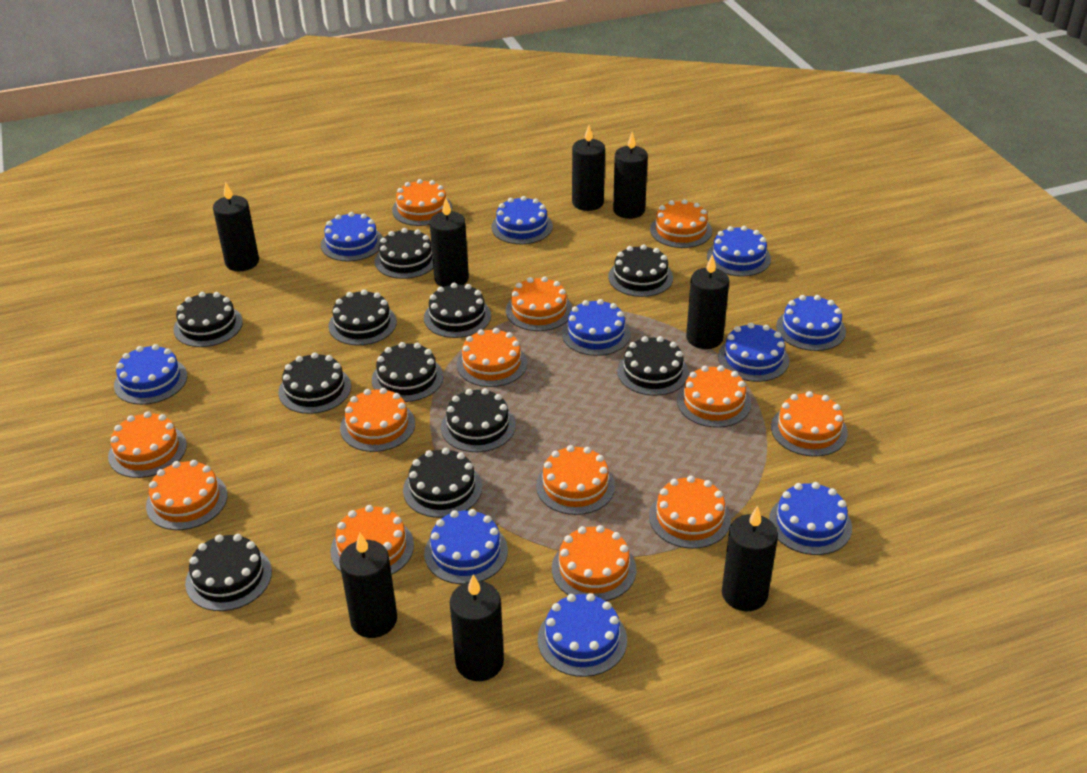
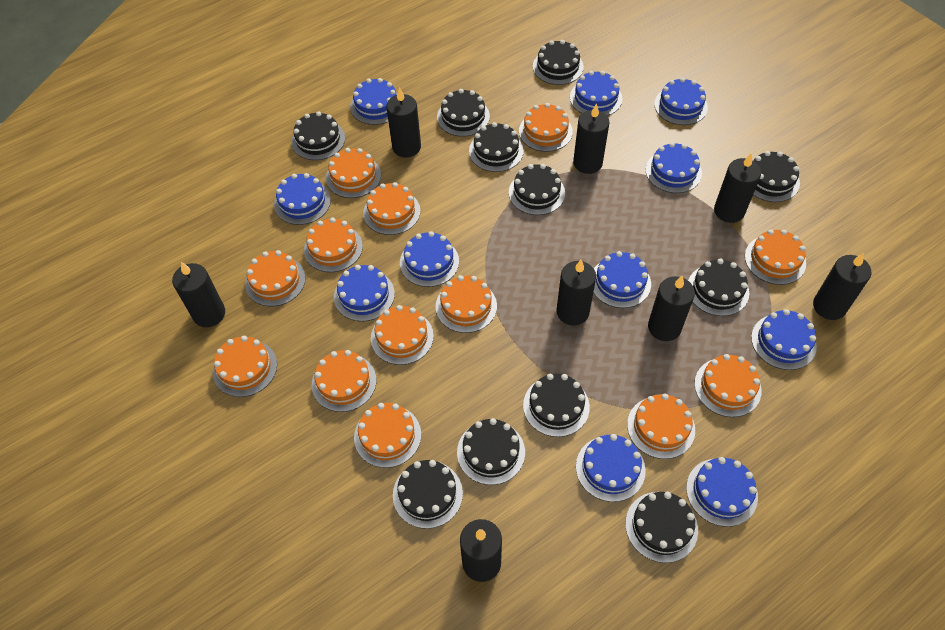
blue cake: 10 -> 11

